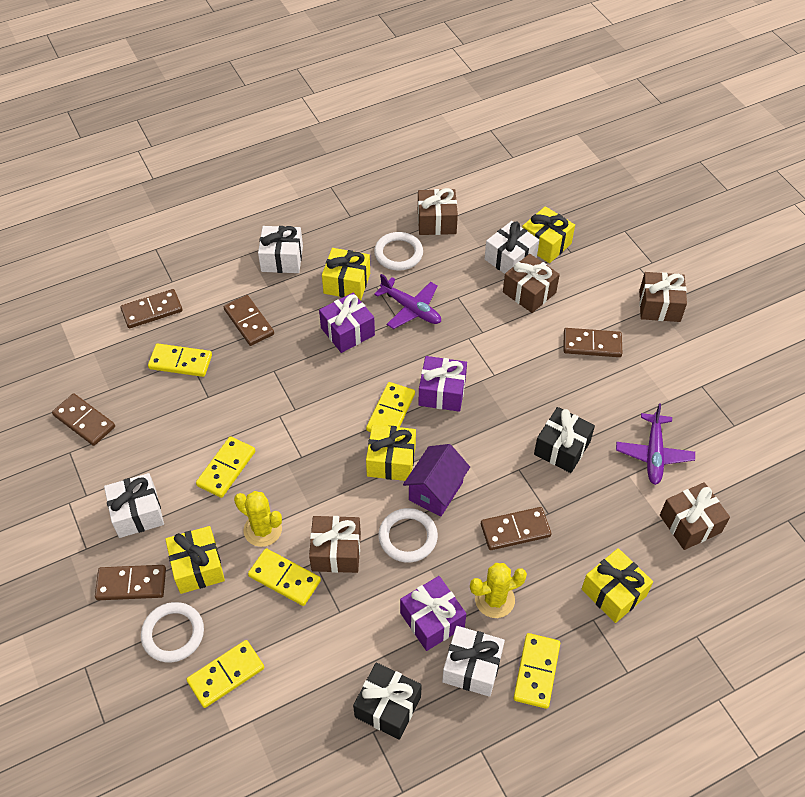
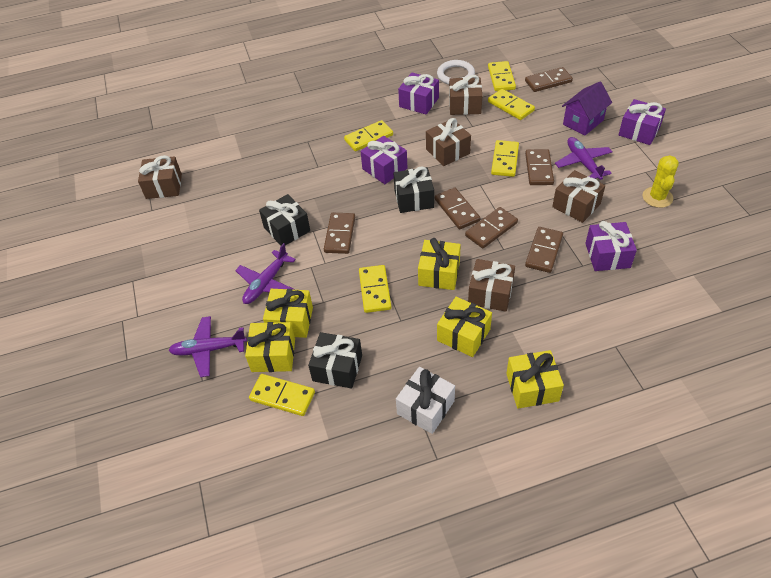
black gift: 2 -> 3
purple gift: 3 -> 4
purple plane: 2 -> 3
white gift: 4 -> 1
white ring: 3 -> 1
yellow cactus: 2 -> 1

